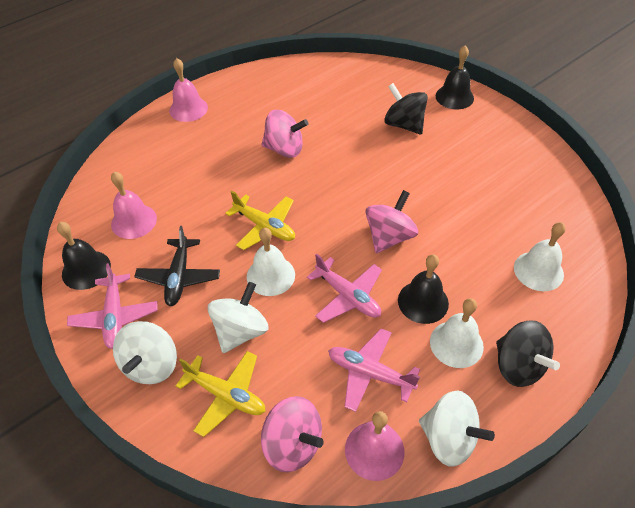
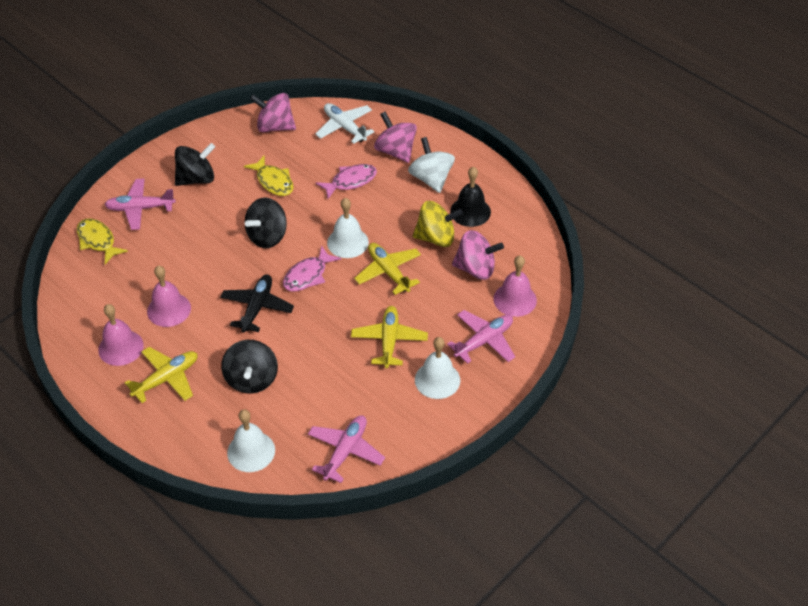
black bell: 3 -> 1
black spinning top: 2 -> 3
pink fish: 0 -> 2
white plane: 0 -> 1
white spinning top: 3 -> 1
yellow fish: 0 -> 2
yellow plane: 2 -> 3
yellow spinning top: 0 -> 1

